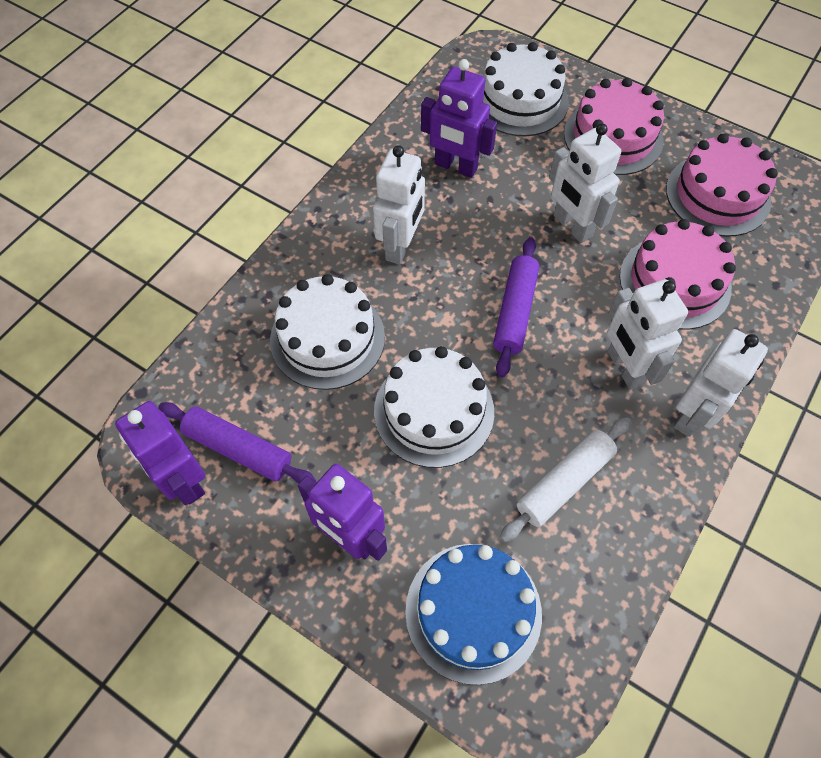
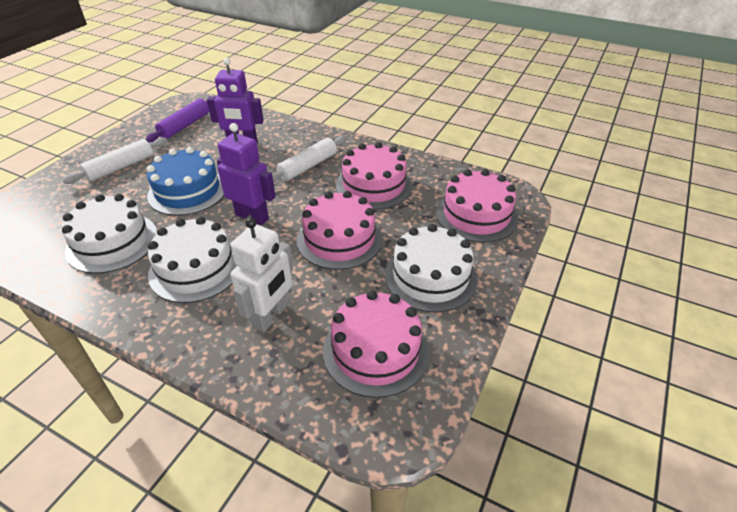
pink cake: 3 -> 4
purple robot: 3 -> 2
purple rolling pin: 2 -> 1
white robot: 4 -> 1
white rolling pin: 1 -> 2

